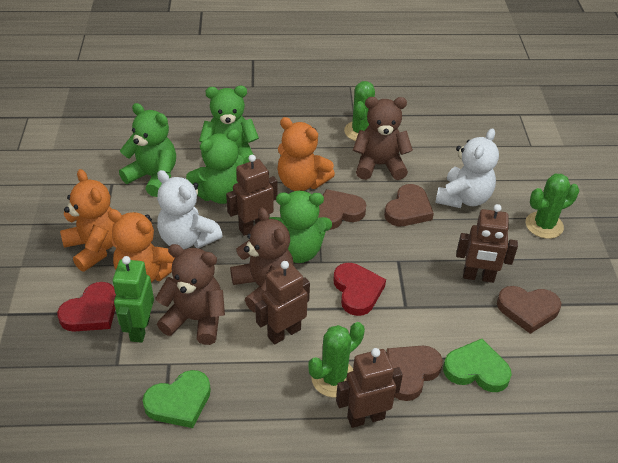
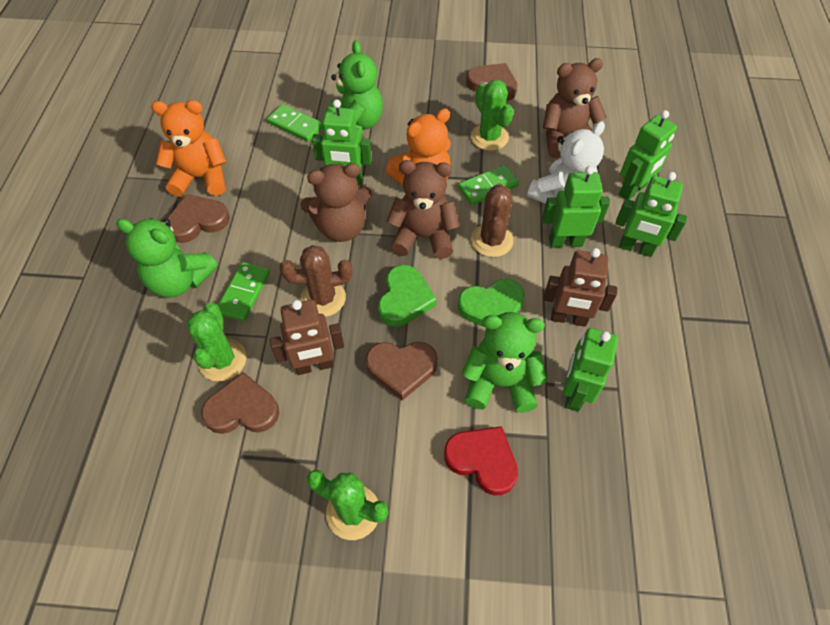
brown cactus: 0 -> 2
brown robot: 4 -> 2
green domino: 0 -> 3
green robot: 1 -> 5
green teddy bear: 4 -> 3
orange teddy bear: 3 -> 2
red heart: 2 -> 1
white teddy bear: 2 -> 1

